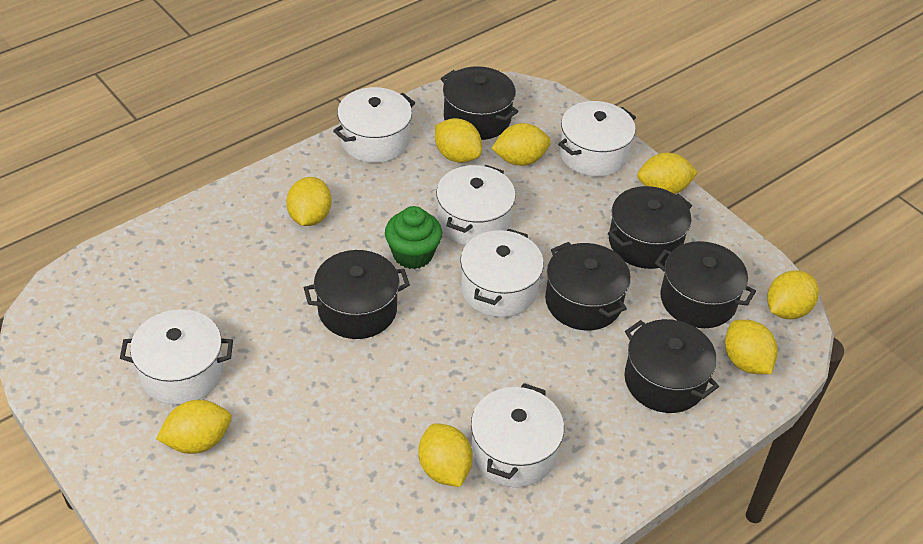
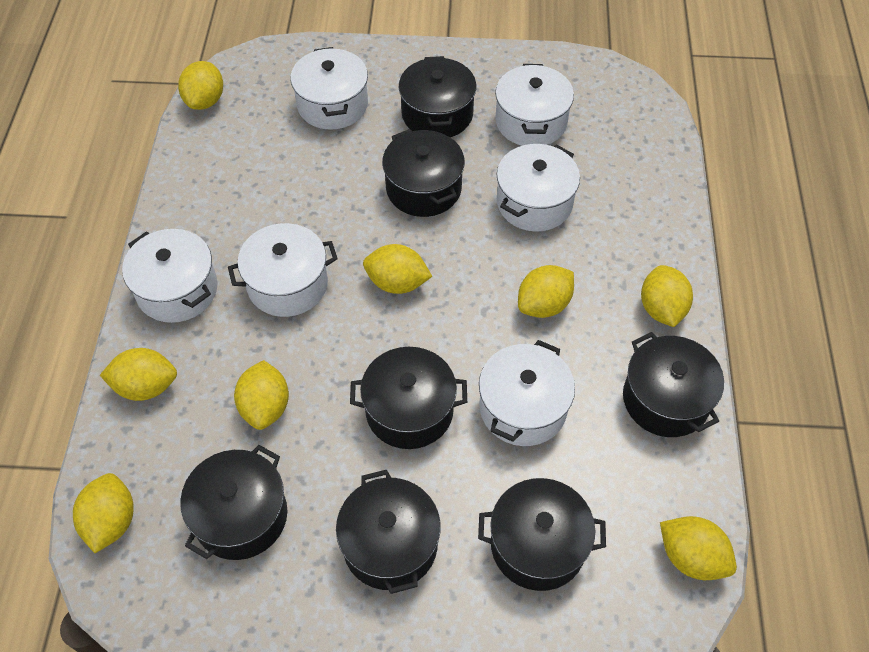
black pot: 6 -> 7
green cupcake: 1 -> 0

